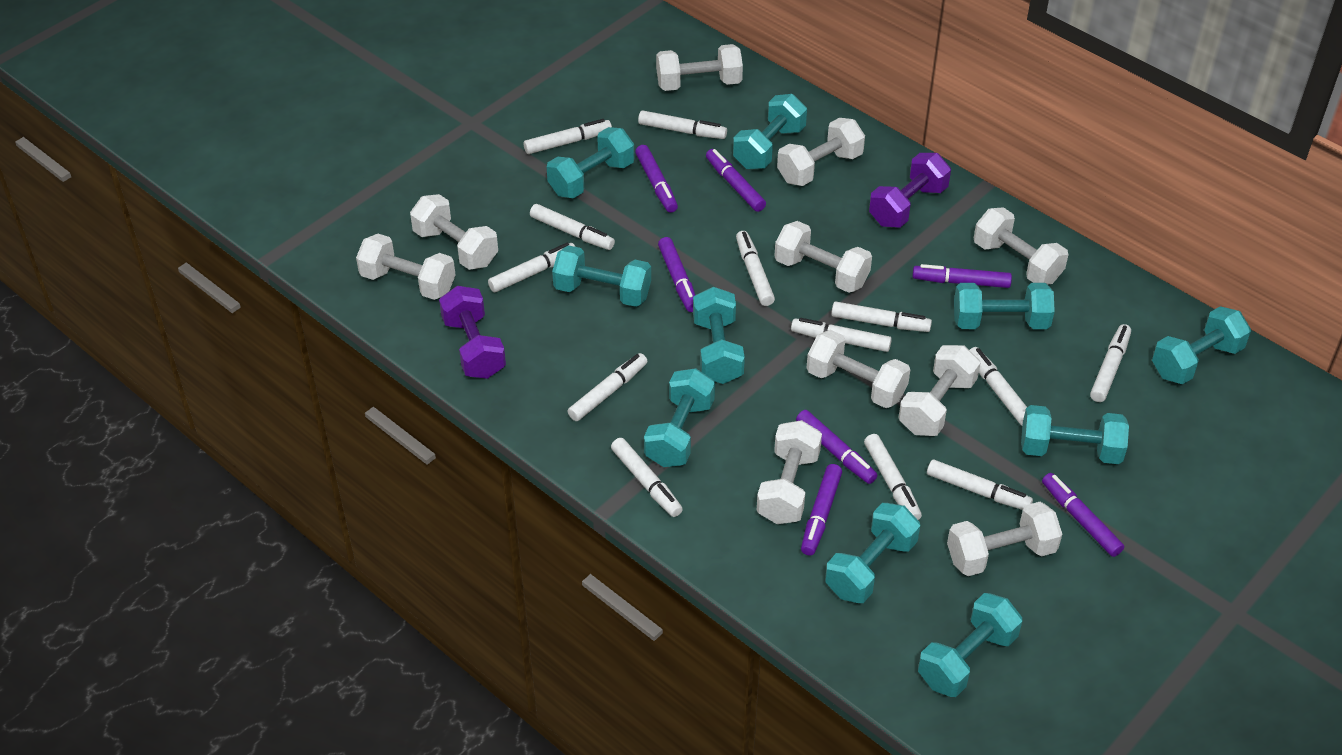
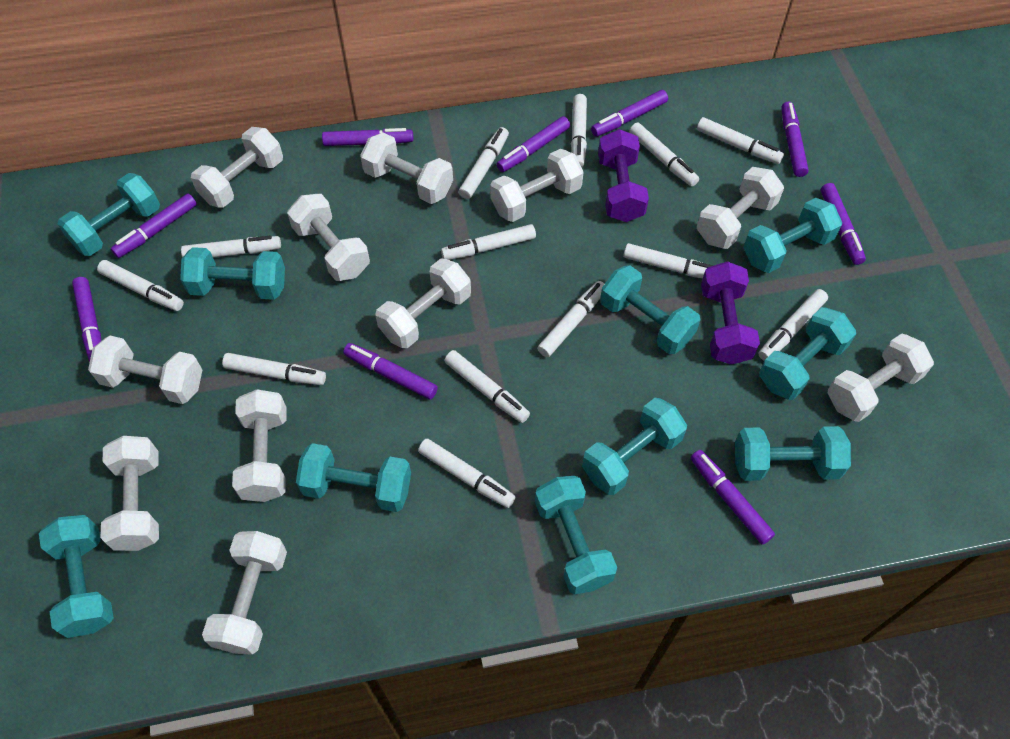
purple marker: 7 -> 9
white dumbbell: 10 -> 11

